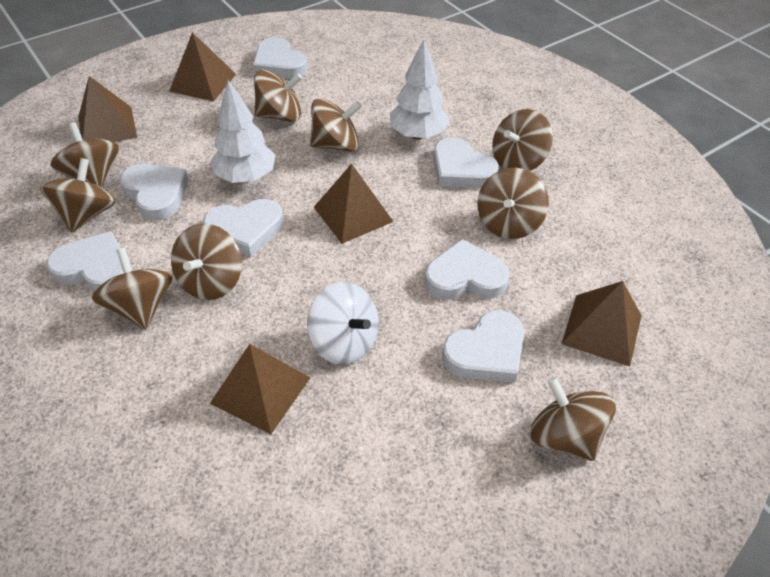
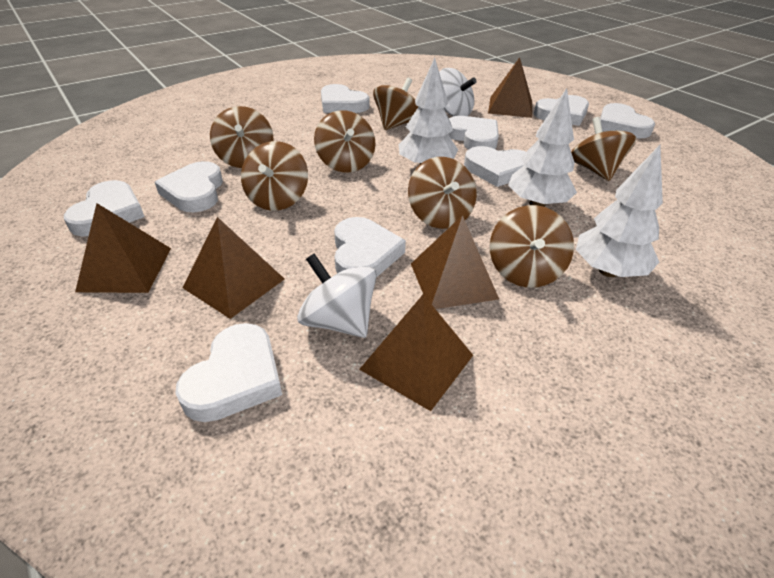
brown spinning top: 9 -> 7
white heart: 7 -> 9
white spinning top: 1 -> 2
white tree: 2 -> 3

